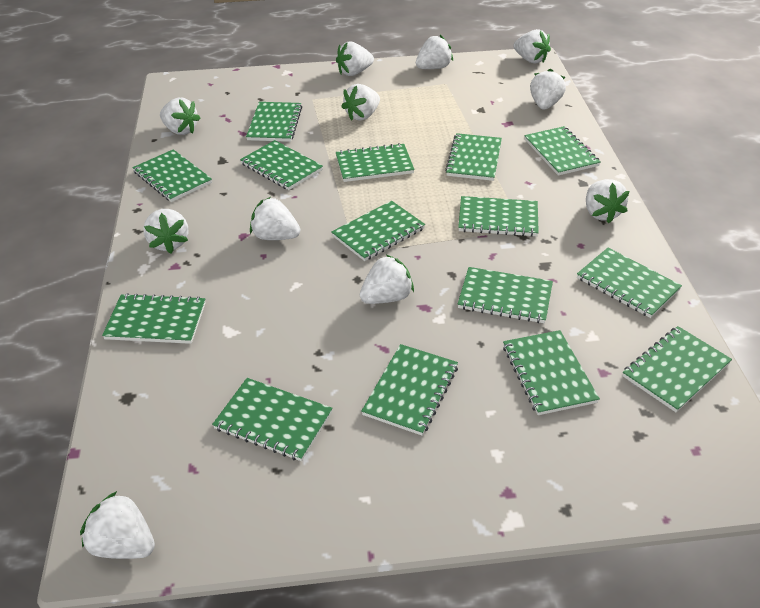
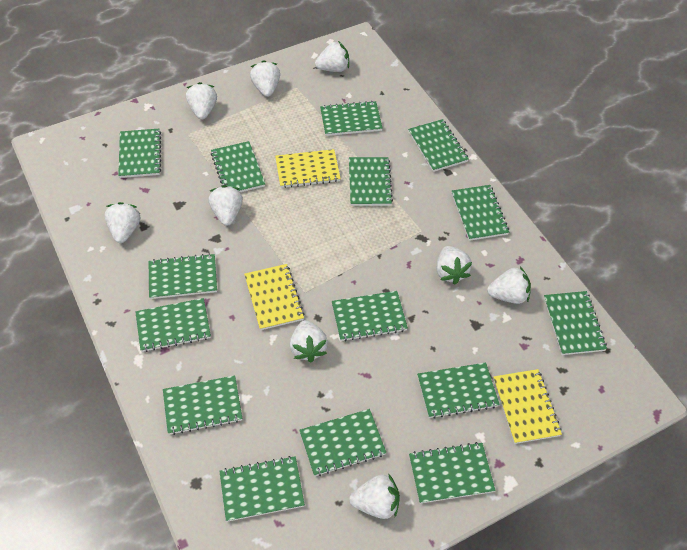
white strawberry: 11 -> 9
yellow notebook: 0 -> 3

